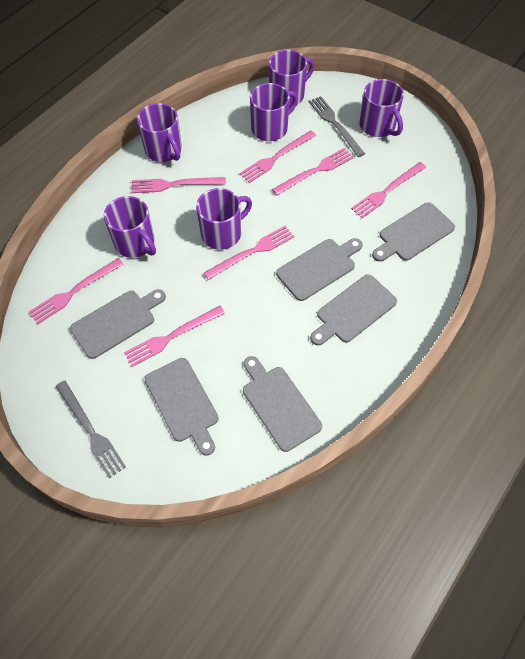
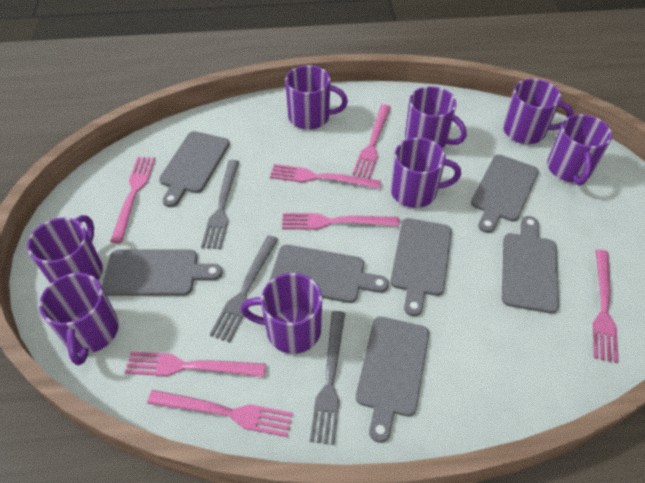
grey cutting board: 6 -> 7
grey fork: 2 -> 3
purple mug: 6 -> 8

